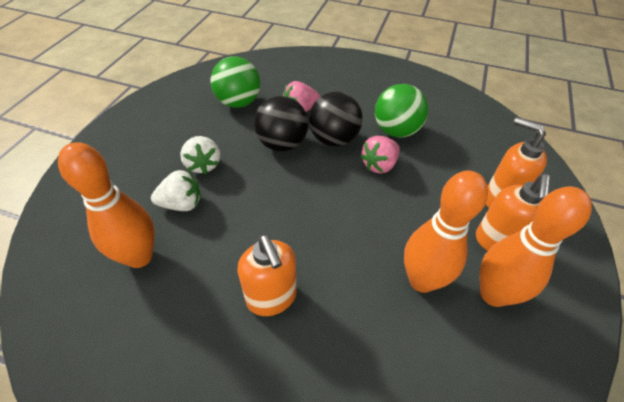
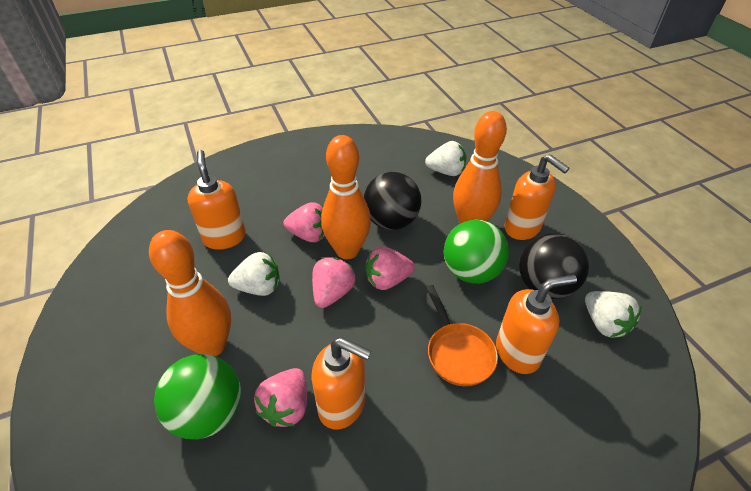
orange pan: 0 -> 1
orange soap dispenser: 3 -> 4
pink strawberry: 2 -> 4
white strawberry: 2 -> 3

